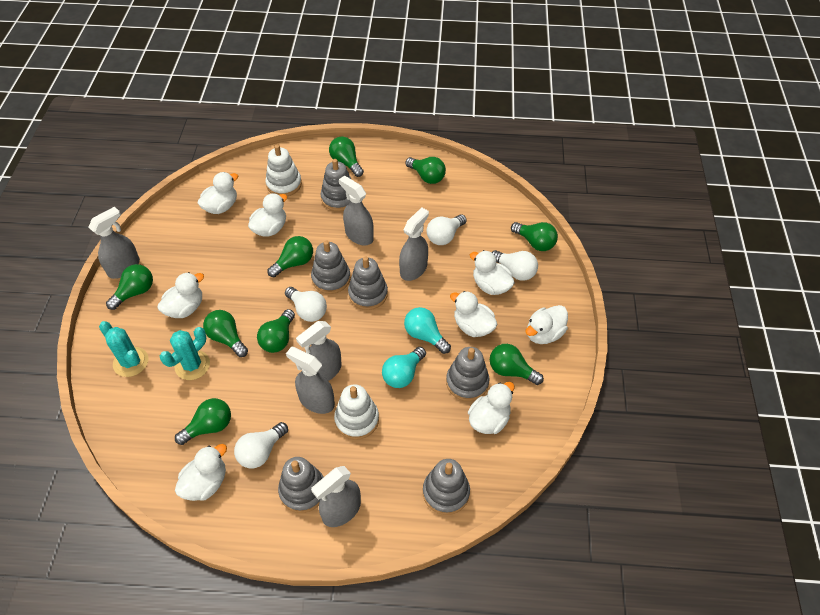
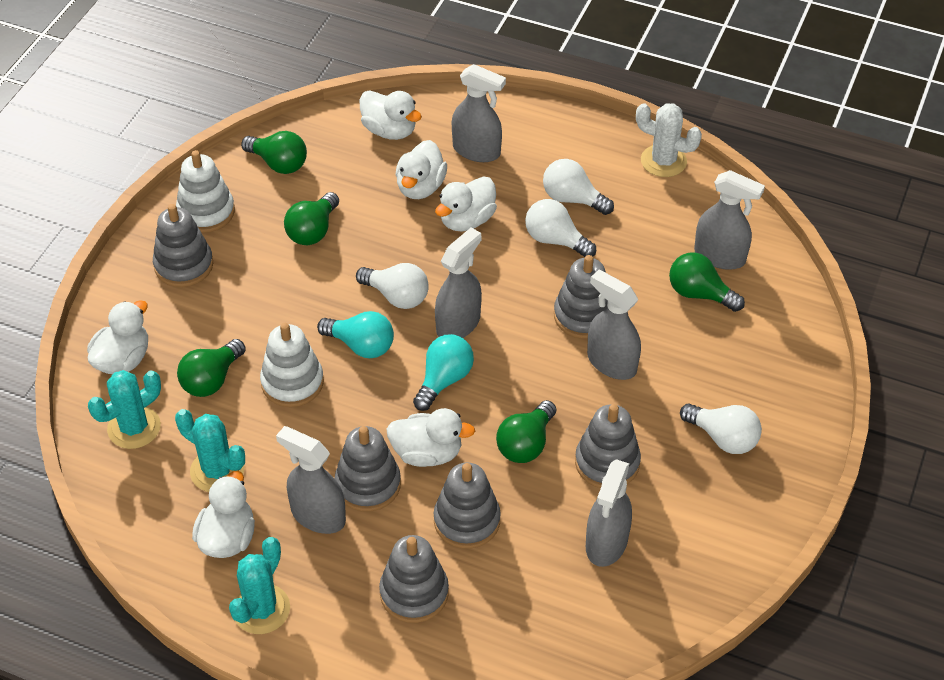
green light bulb: 9 -> 5
turquoise cactus: 2 -> 3
white cactus: 0 -> 1
white duck: 8 -> 6

